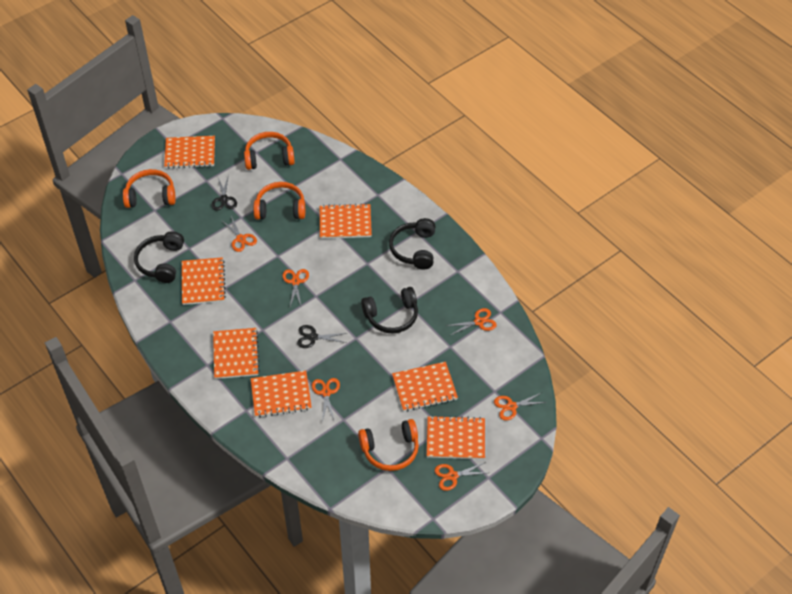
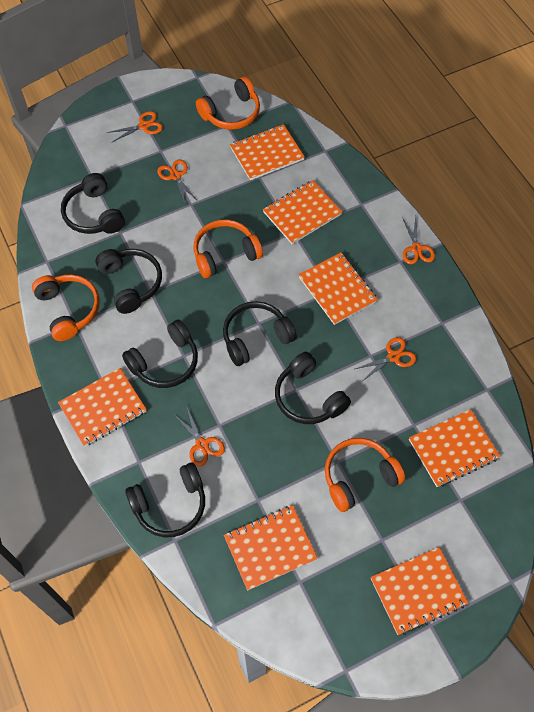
black headphones: 3 -> 6
black scissors: 2 -> 0
orange scissors: 6 -> 5

